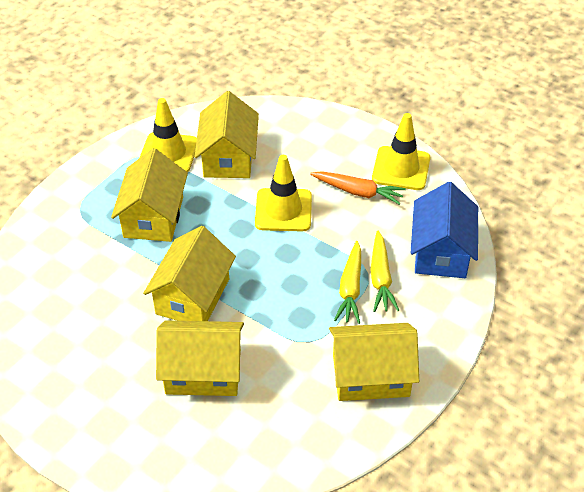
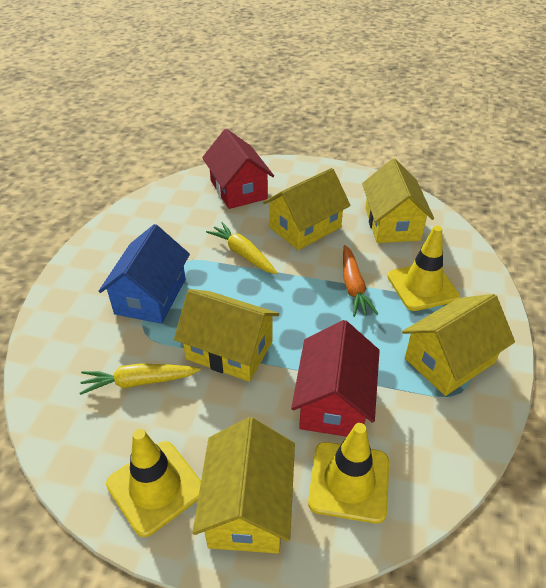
red house: 0 -> 2

